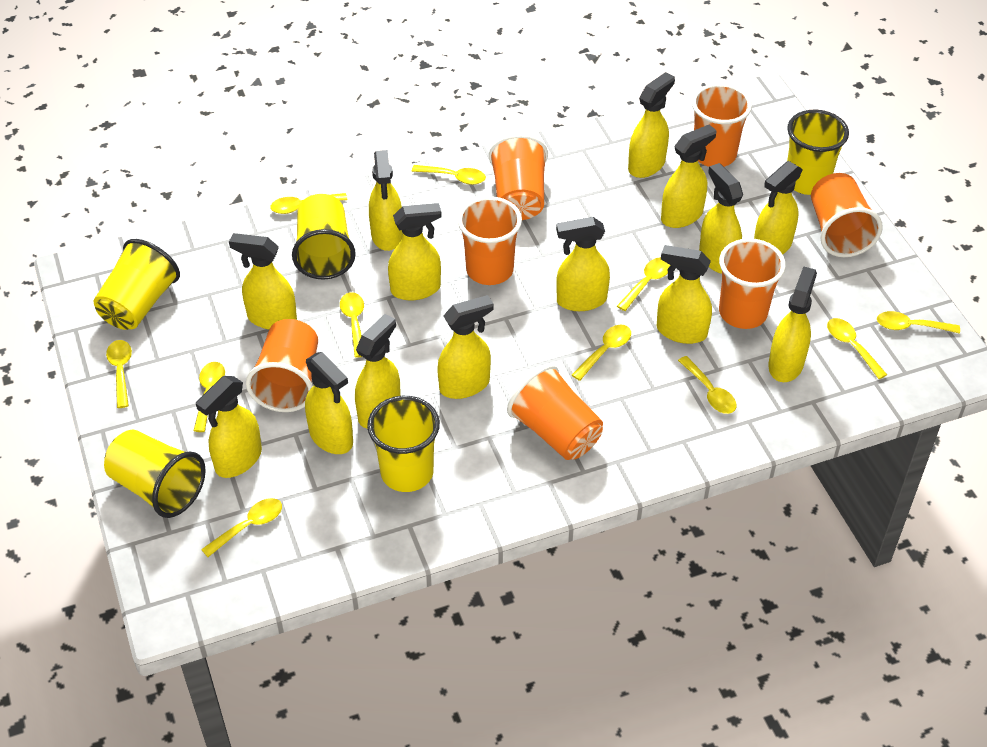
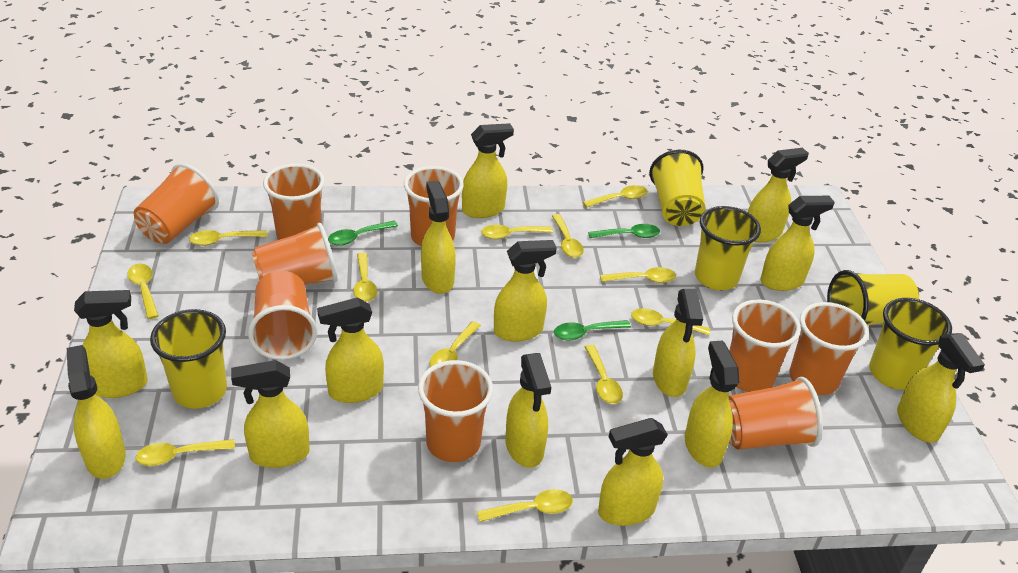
green spoon: 0 -> 3
orange cup: 7 -> 9
yellow spoon: 11 -> 12

